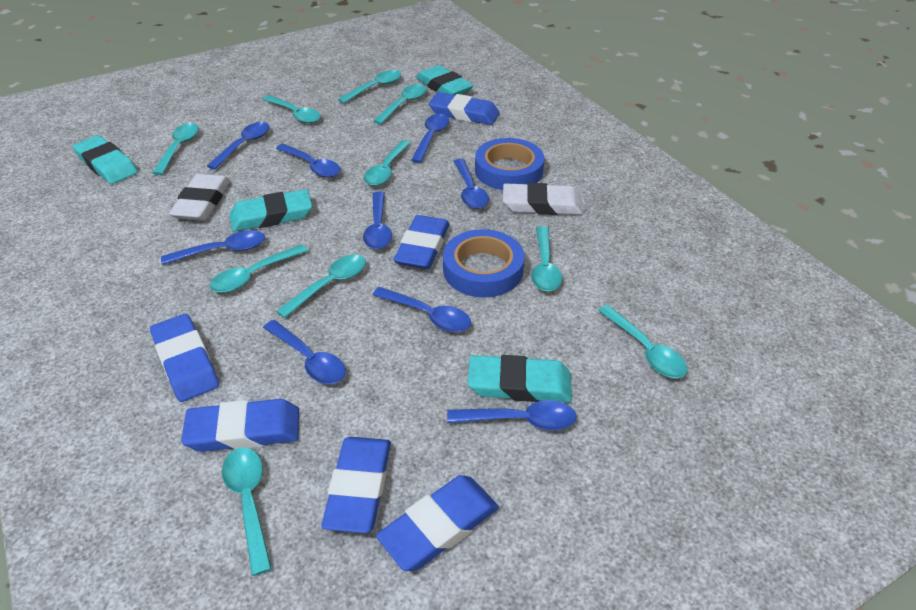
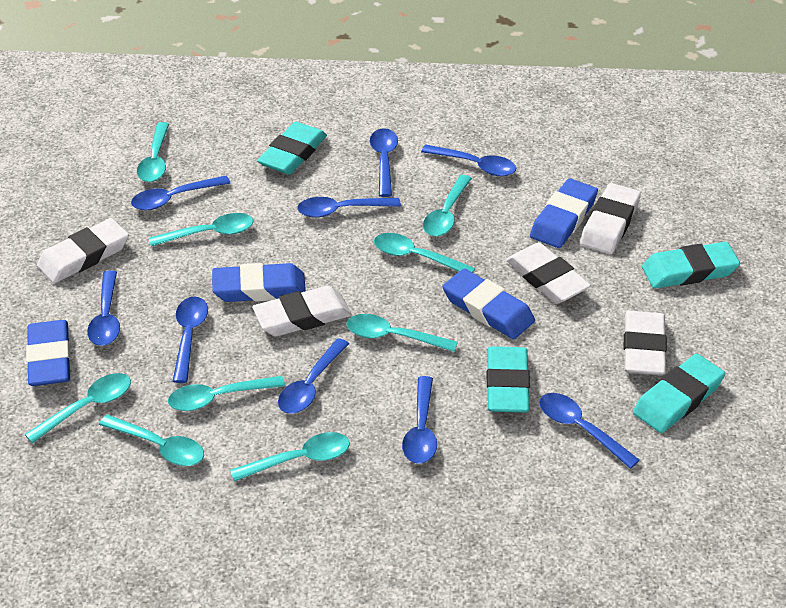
blue eraser: 6 -> 4
blue tape: 2 -> 0
turquoise spoon: 10 -> 9
white eraser: 2 -> 5

